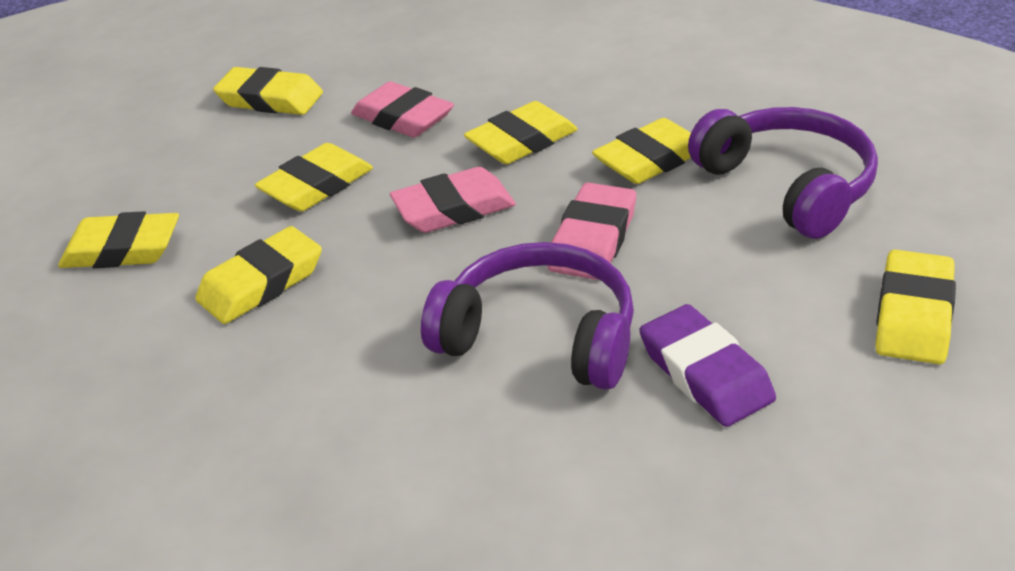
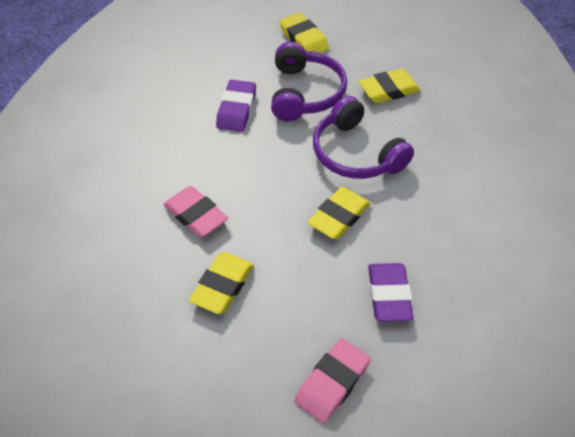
pink eraser: 3 -> 2
purple eraser: 1 -> 2
yellow eraser: 7 -> 4

